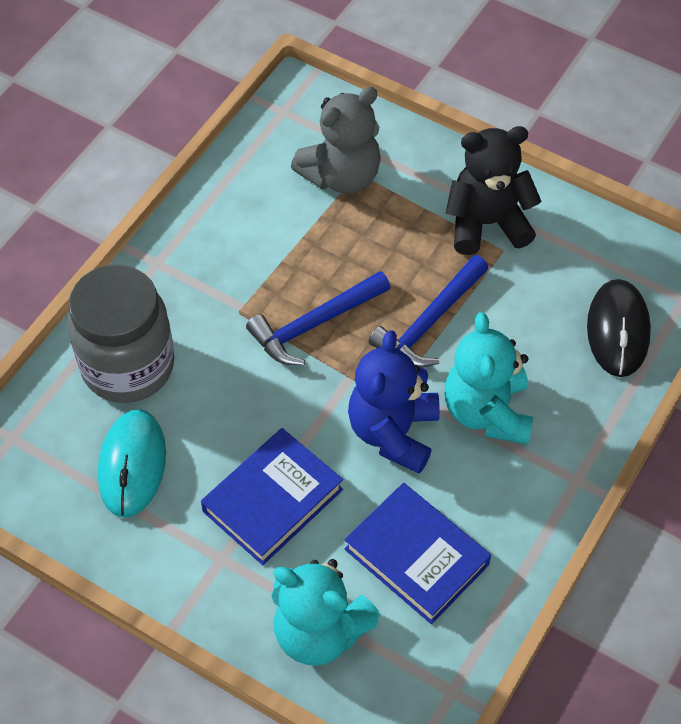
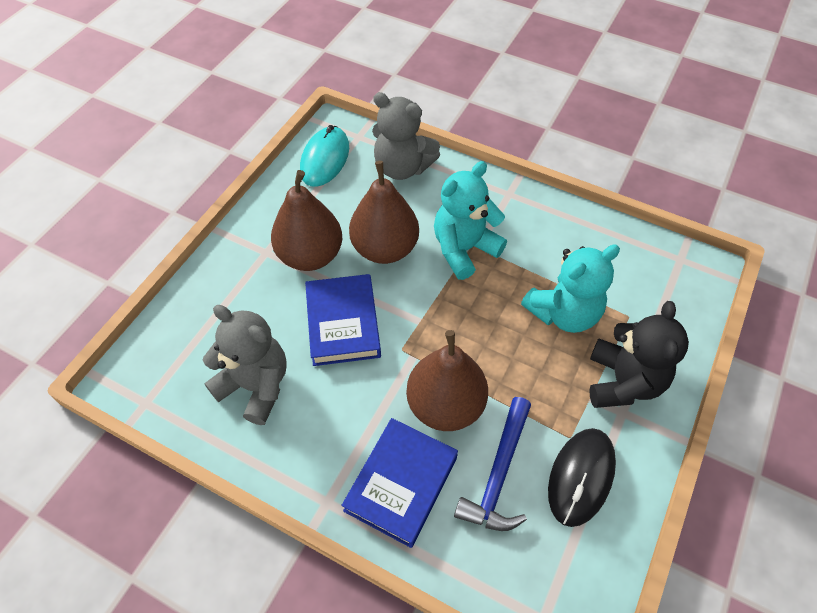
blue hammer: 2 -> 1
blue teddy bear: 1 -> 0
brown pear: 0 -> 3
grey jar: 1 -> 0
grey teddy bear: 1 -> 2

